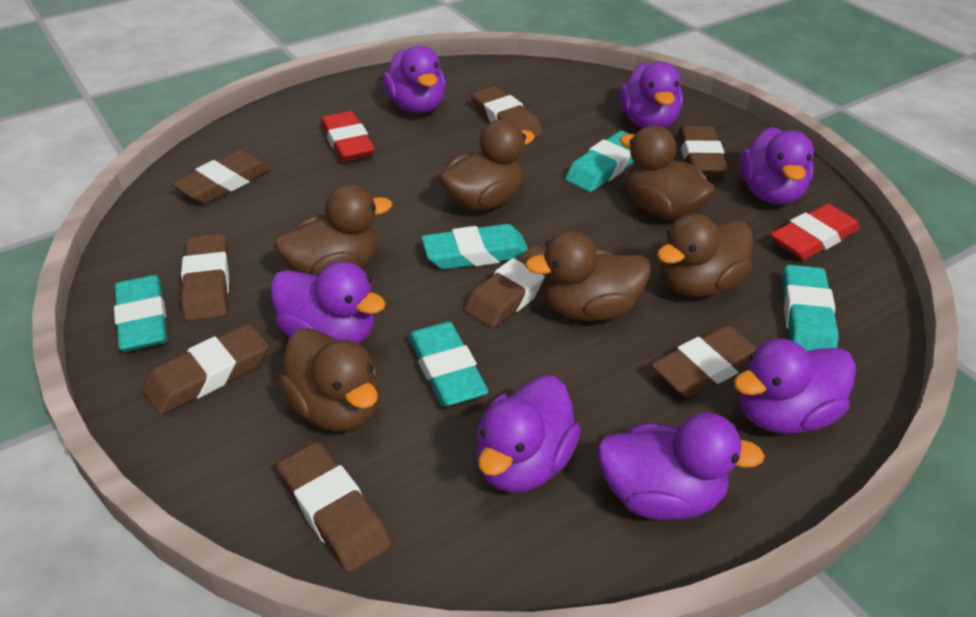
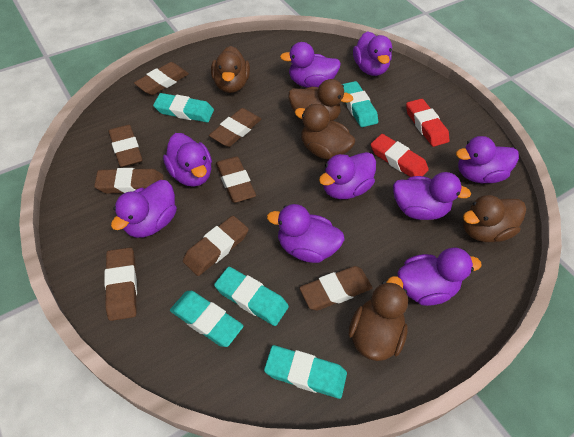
brown duck: 6 -> 5
purple duck: 7 -> 9

